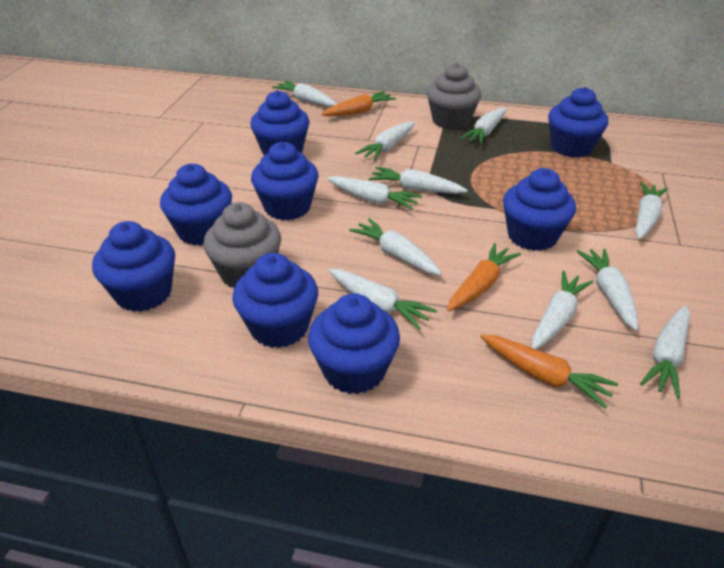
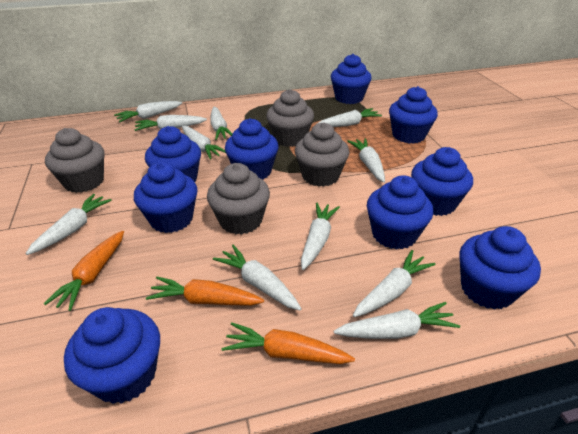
blue cupcake: 8 -> 9
grey cupcake: 2 -> 4

